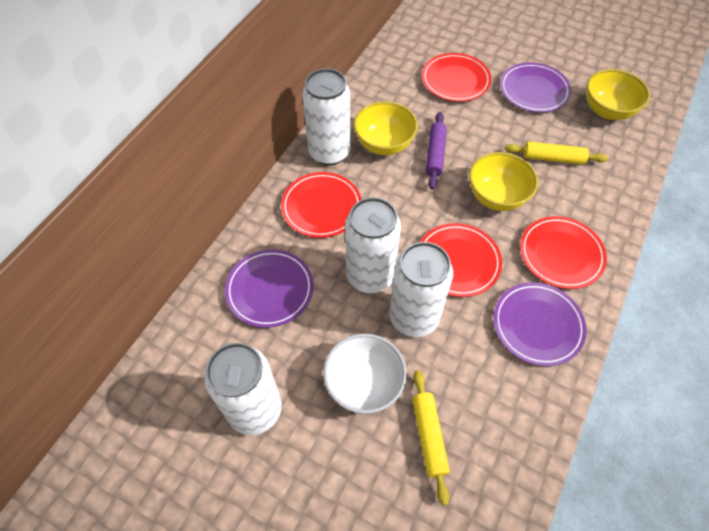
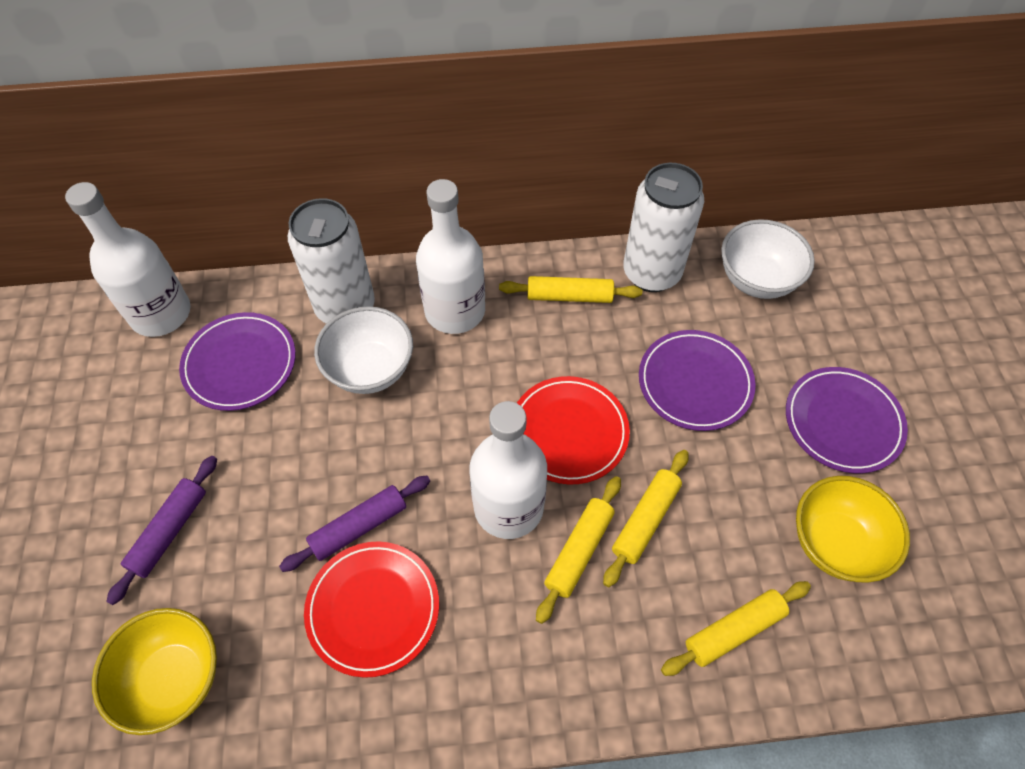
purple rolling pin: 1 -> 2
red plate: 4 -> 2
white bottle: 0 -> 3
white bowl: 1 -> 2
white can: 4 -> 2
yellow bowl: 3 -> 2
yellow rolling pin: 2 -> 4

